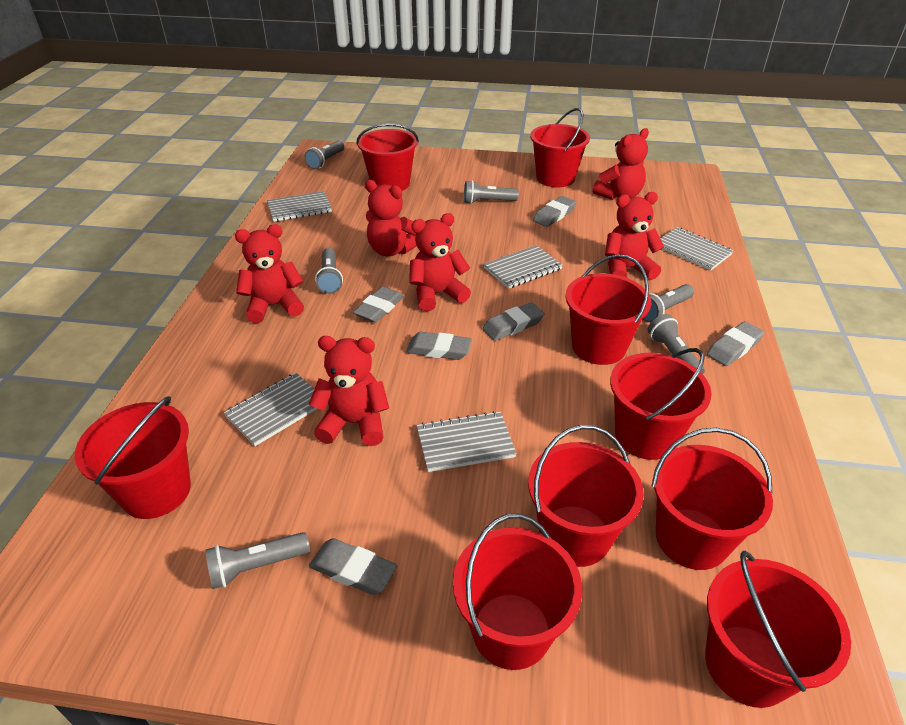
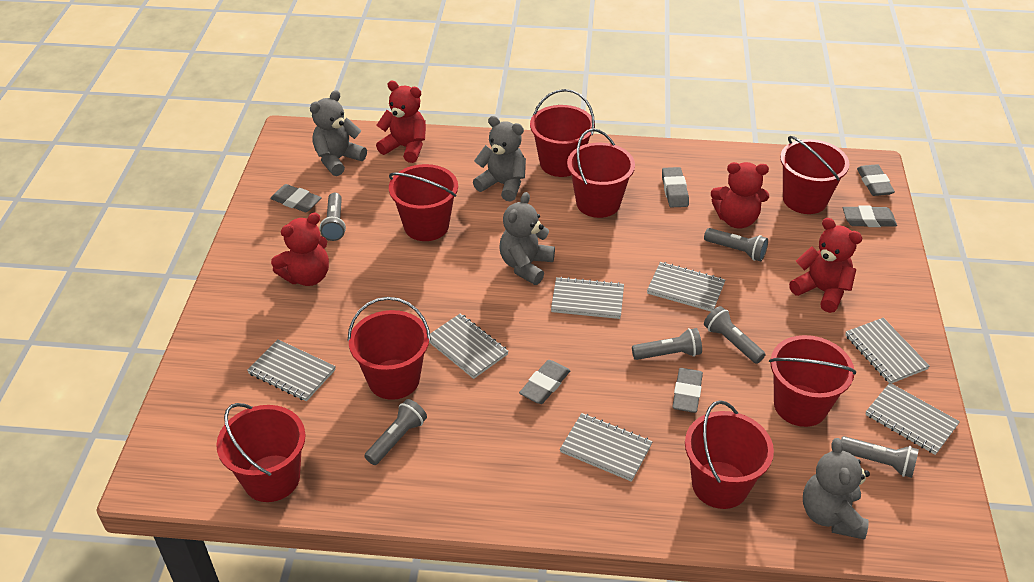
grey notebook: 5 -> 7
grey teddy bear: 0 -> 4
red bucket: 9 -> 8
red teddy bear: 6 -> 4

